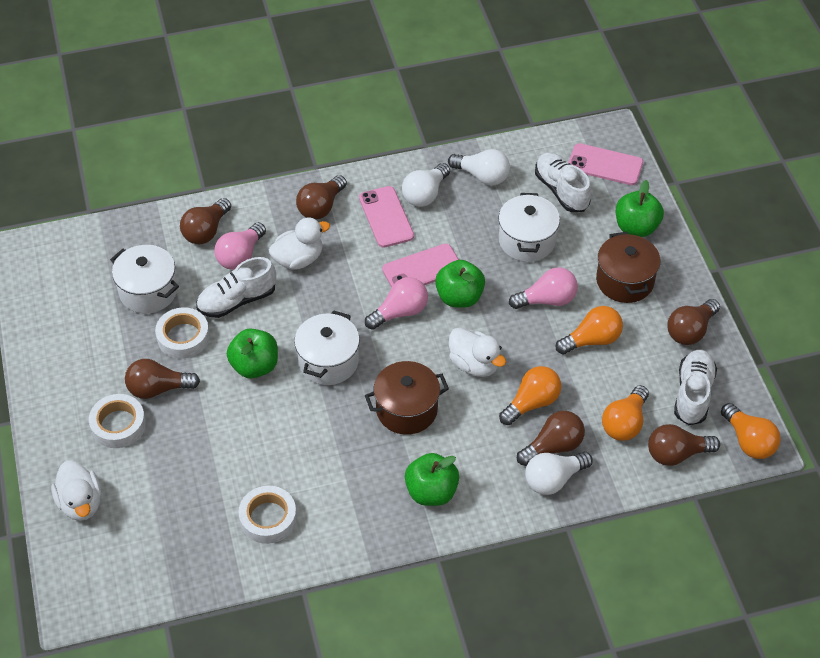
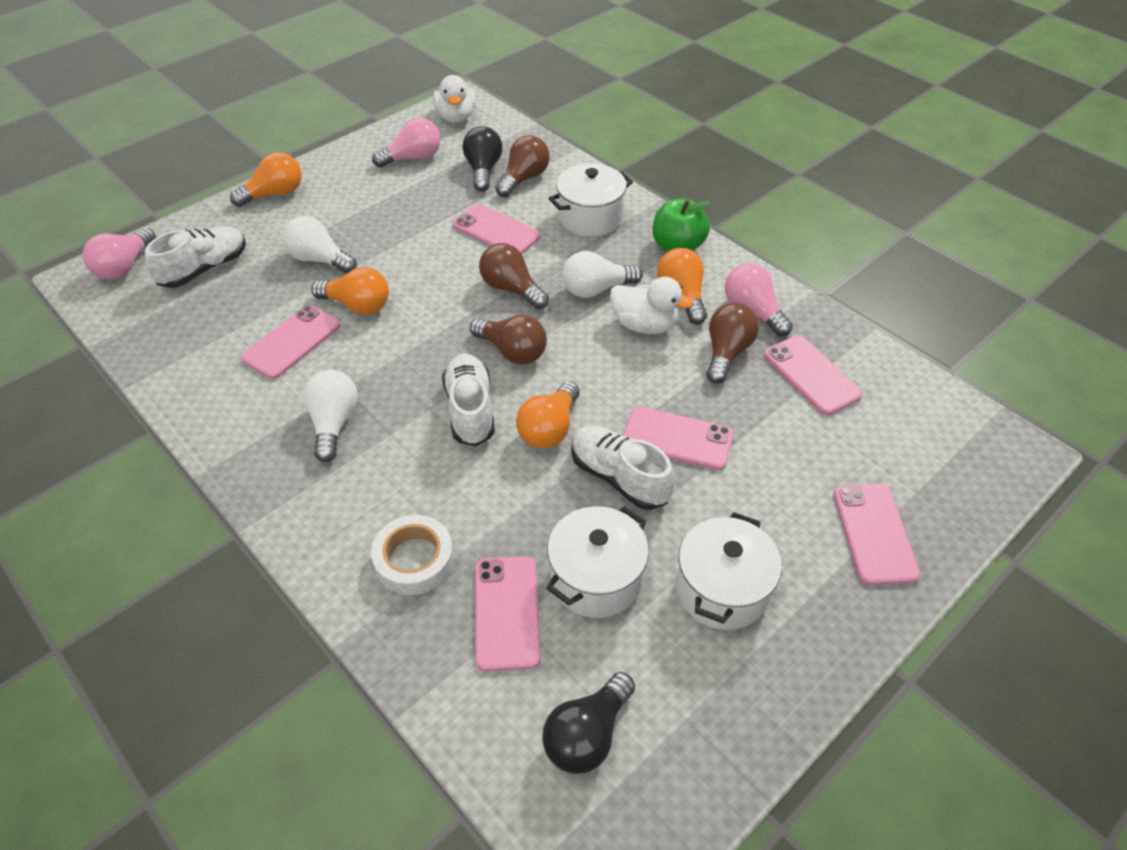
black light bulb: 0 -> 2
brown light bulb: 6 -> 4
brown pot: 2 -> 0
green apple: 4 -> 1
pink phone: 3 -> 6
white duck: 3 -> 2
white tape: 3 -> 1

